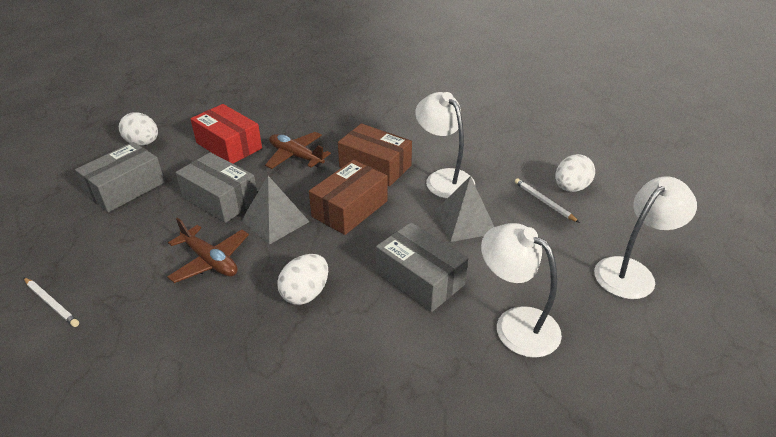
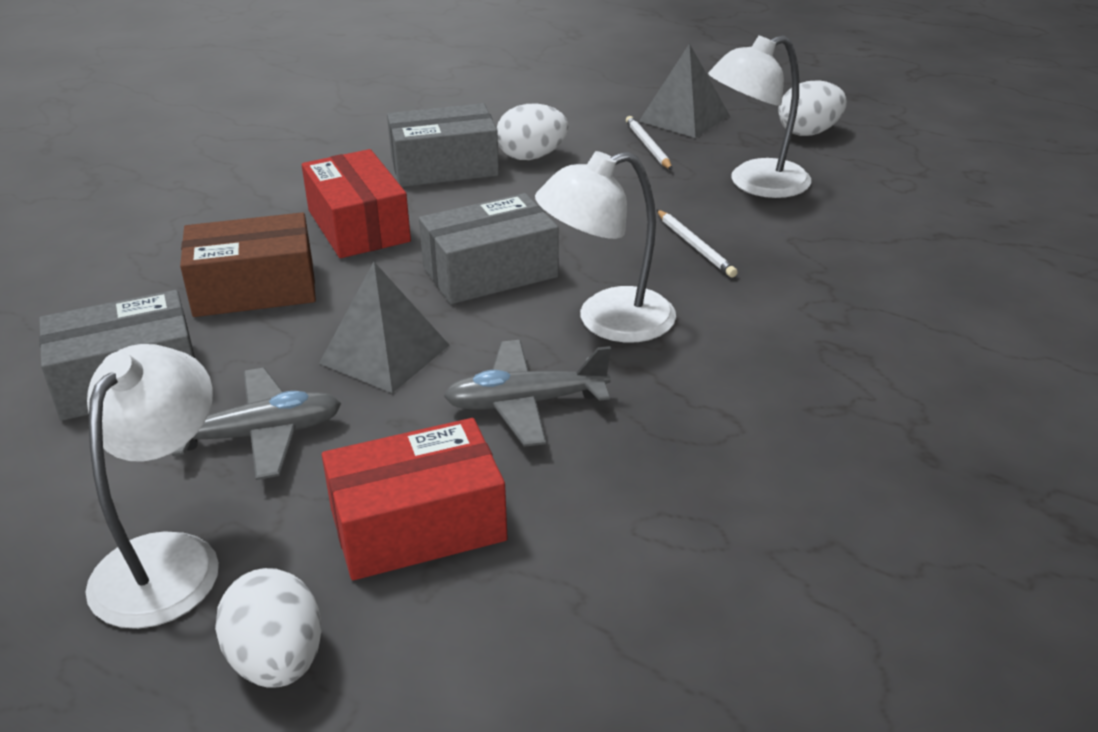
brown box: 2 -> 1
brown plane: 2 -> 0
grey plane: 0 -> 2
red box: 1 -> 2

